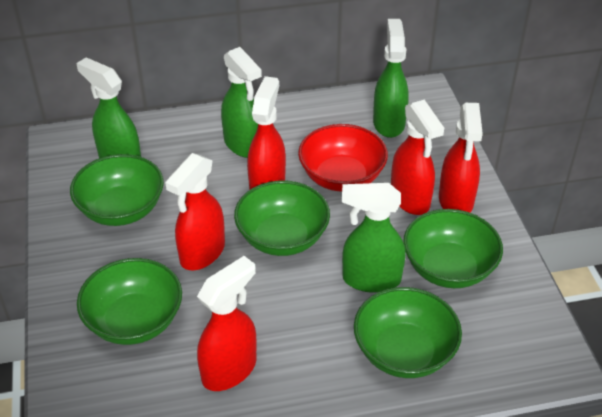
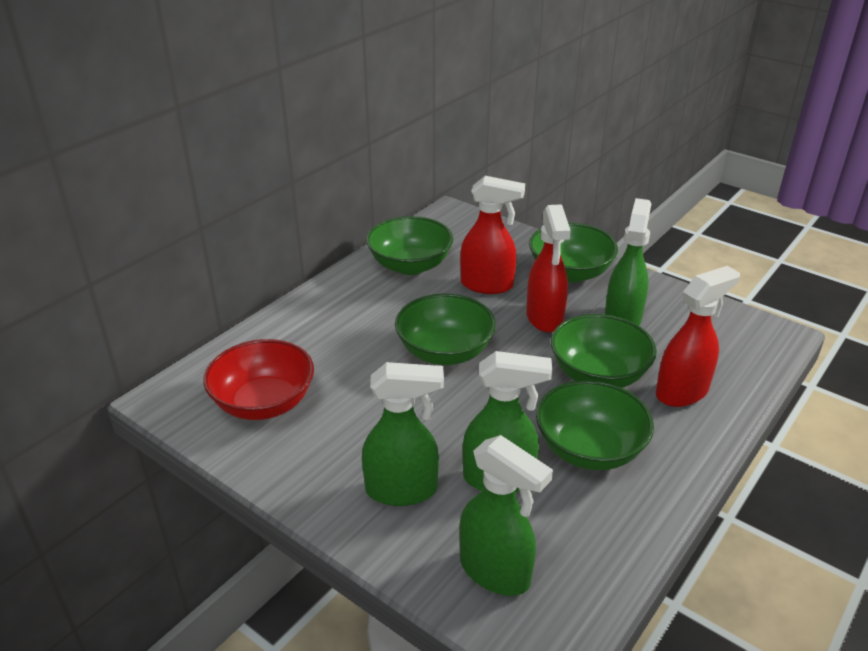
red spray bottle: 5 -> 3

